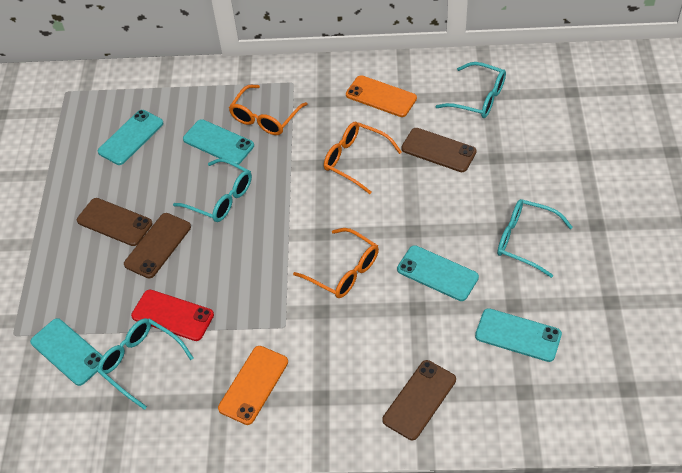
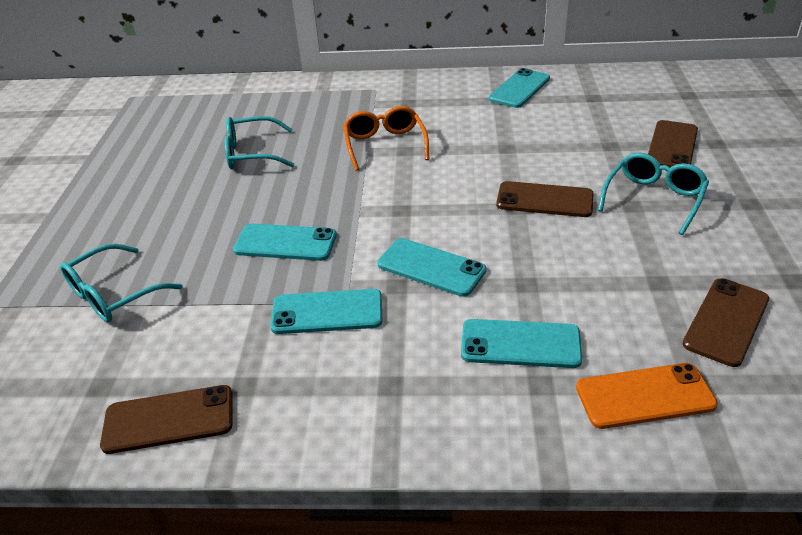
orange glasses: 3 -> 1
orange phone: 2 -> 1
red phone: 1 -> 0
turquoise glasses: 4 -> 3

